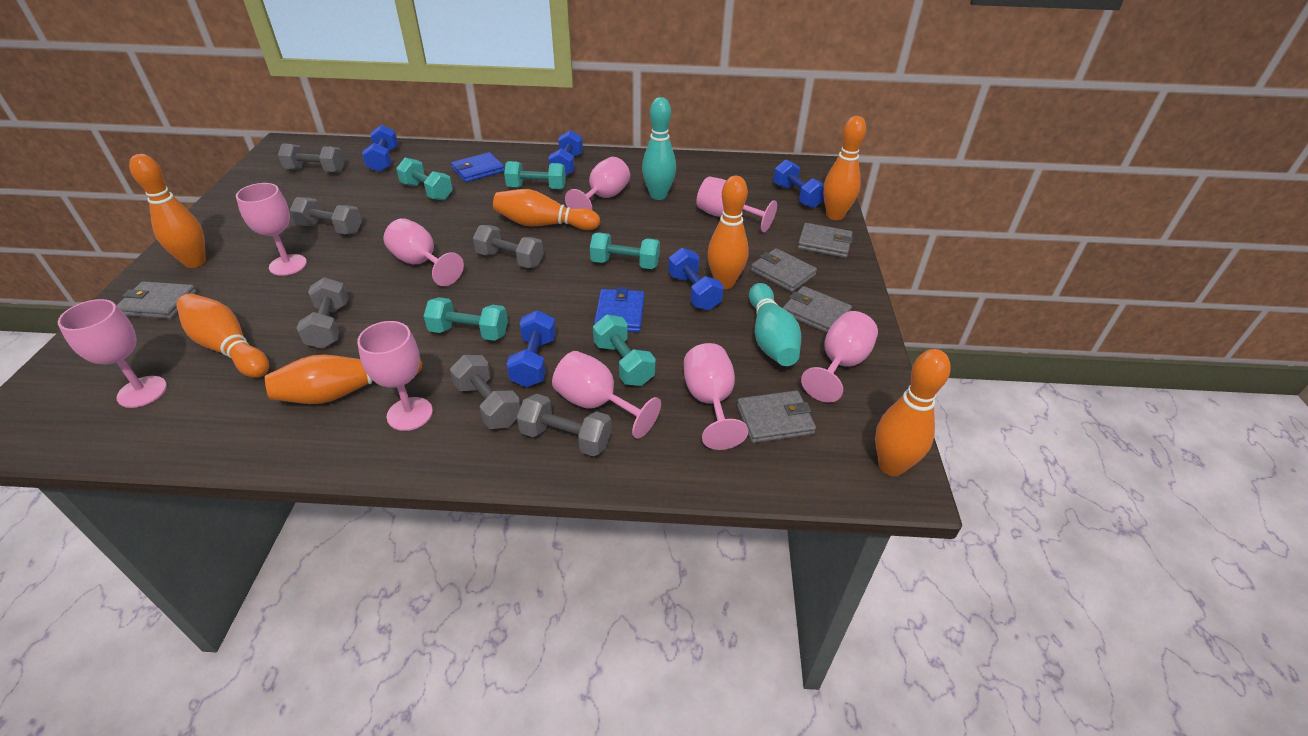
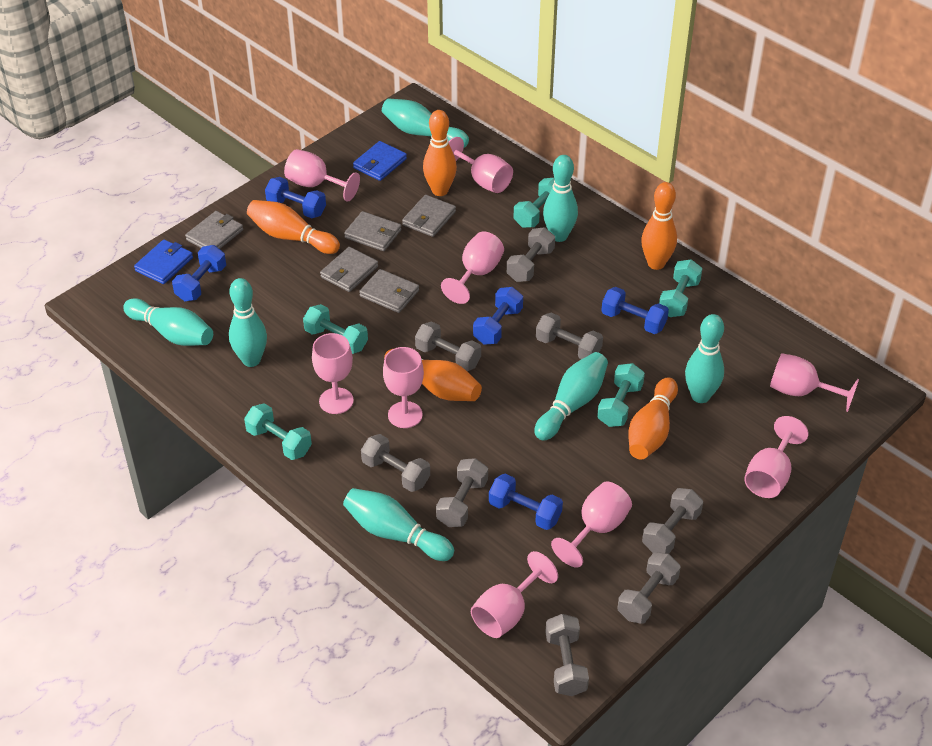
grey dumbbell: 6 -> 8
orange bowling pin: 7 -> 5
turquoise bowling pin: 2 -> 7

